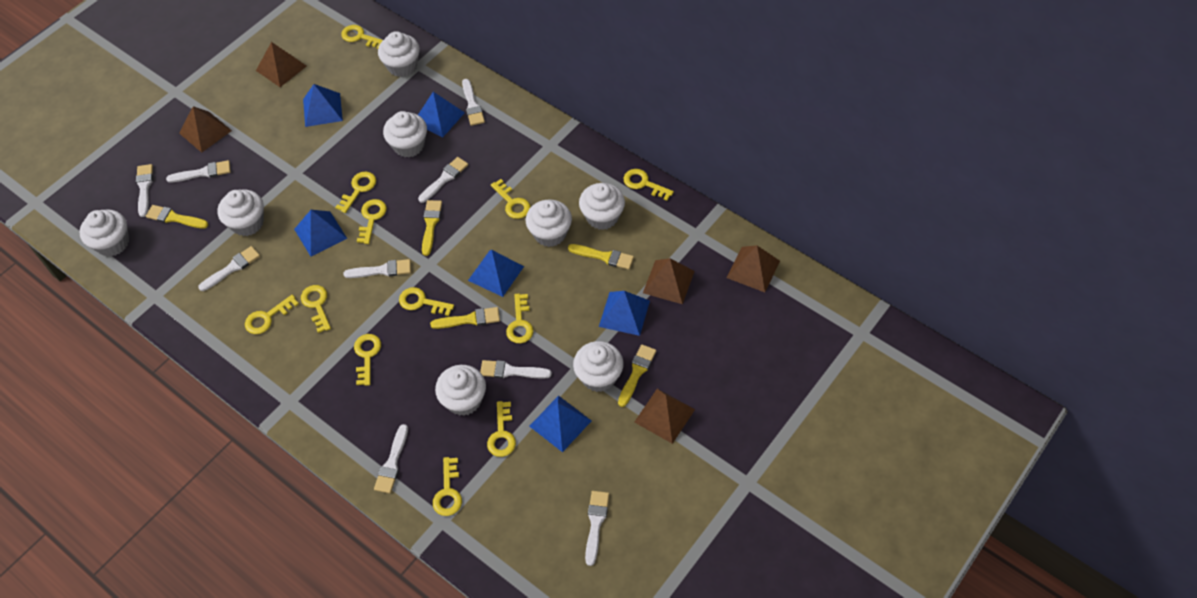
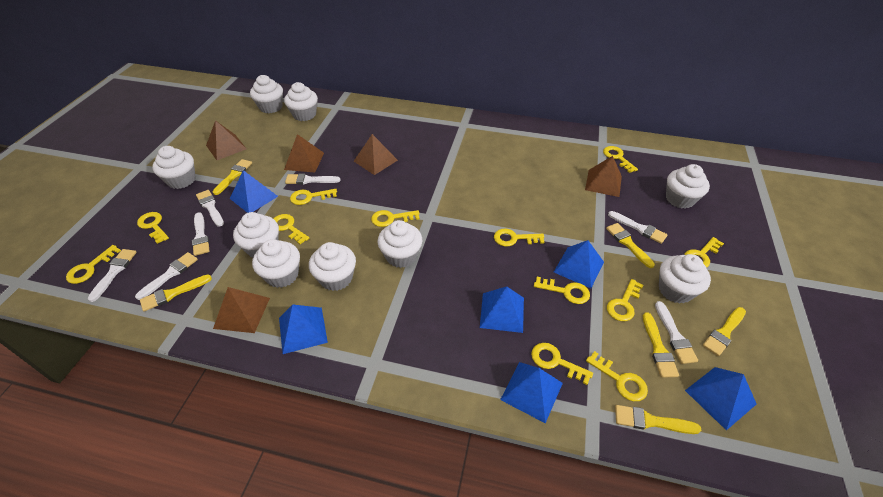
white brush: 9 -> 7
white cupcake: 8 -> 9
yellow brush: 5 -> 6

